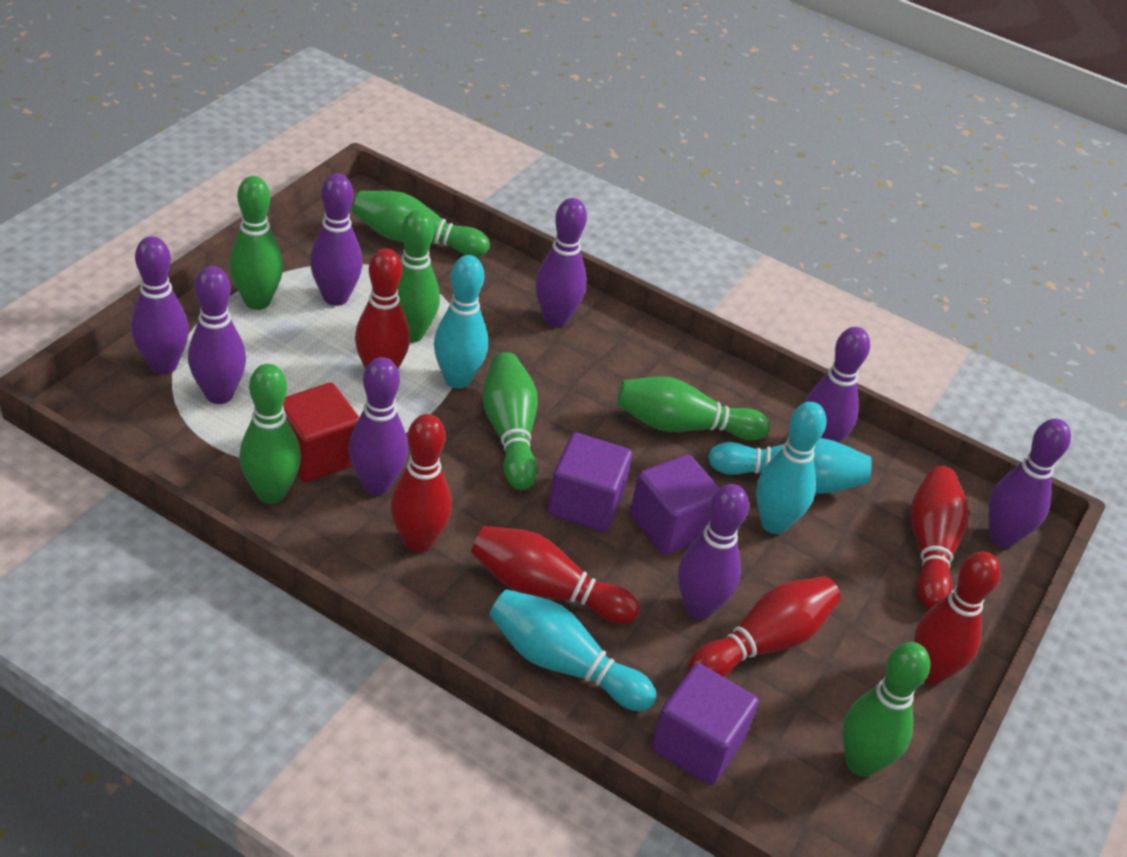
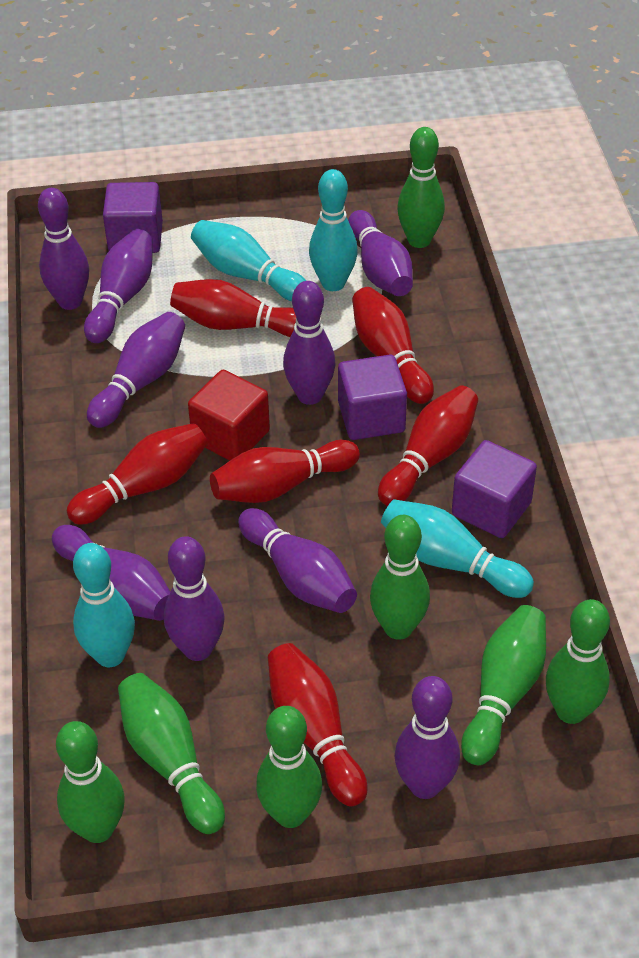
purple bowling pin: 8 -> 9

